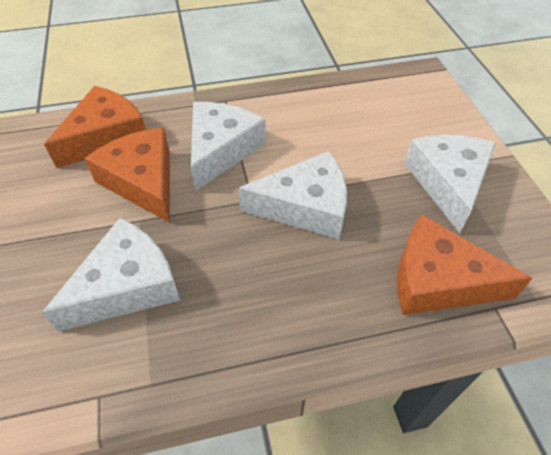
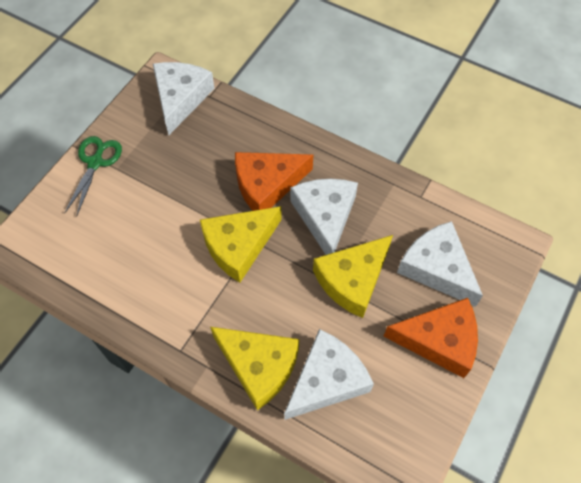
green scissors: 0 -> 1
orange cheese: 3 -> 2
yellow cheese: 0 -> 3

